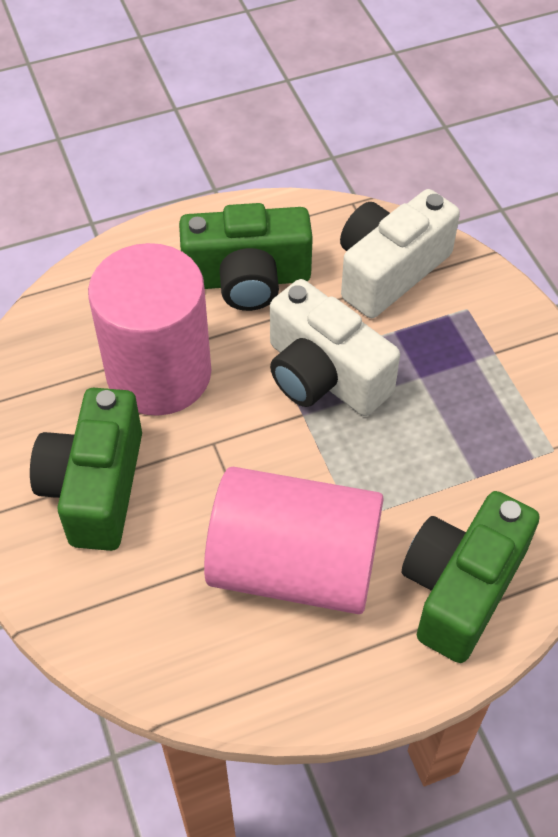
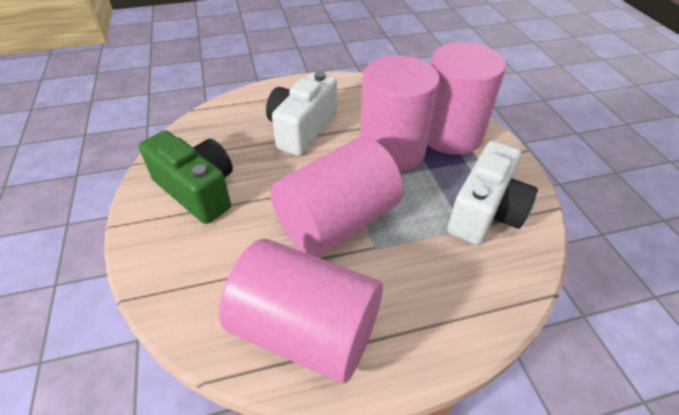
green camera: 3 -> 1
pink cylinder: 2 -> 4

